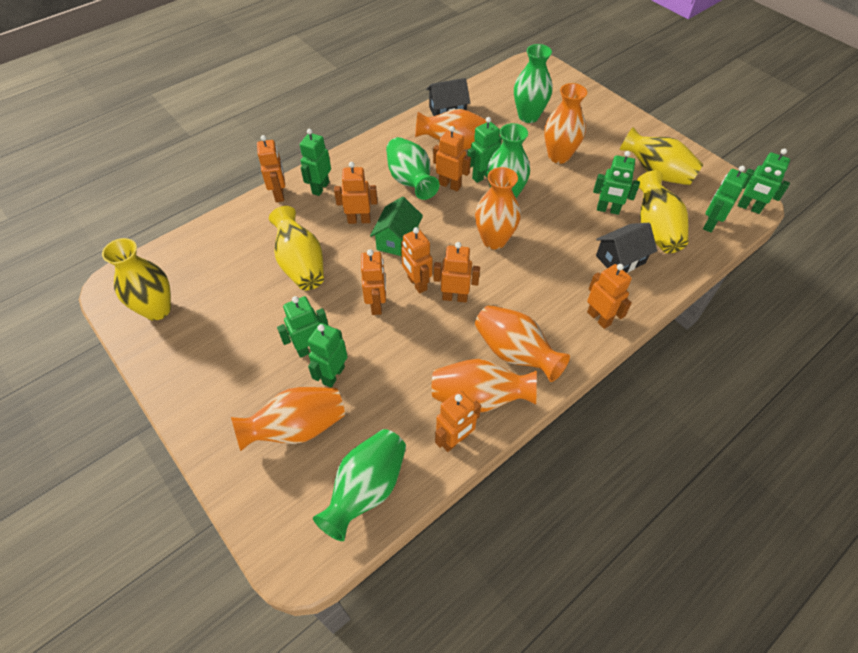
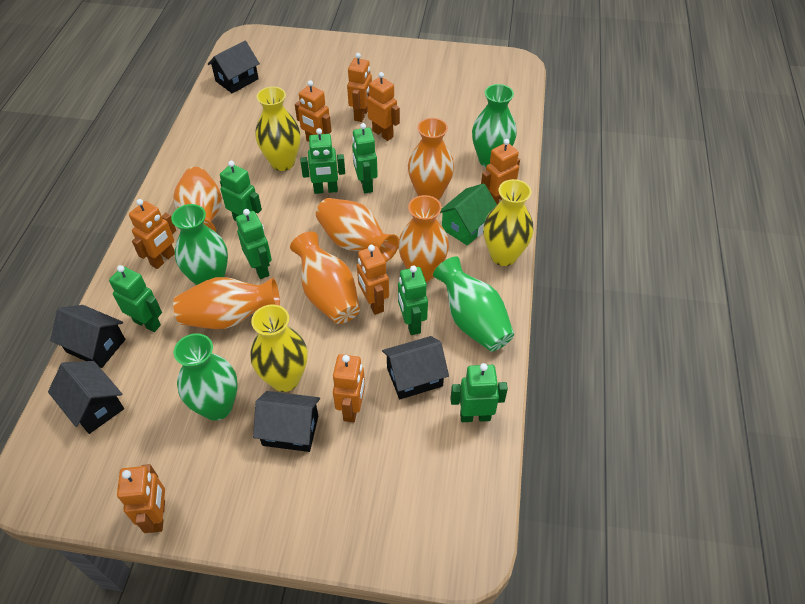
black house: 2 -> 5
yellow vase: 4 -> 3

